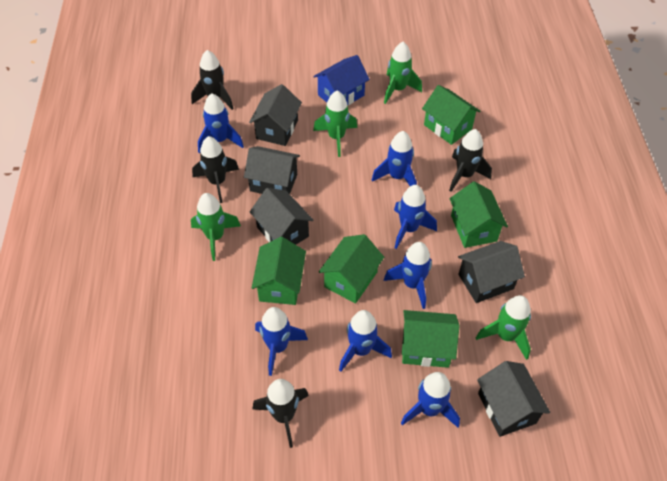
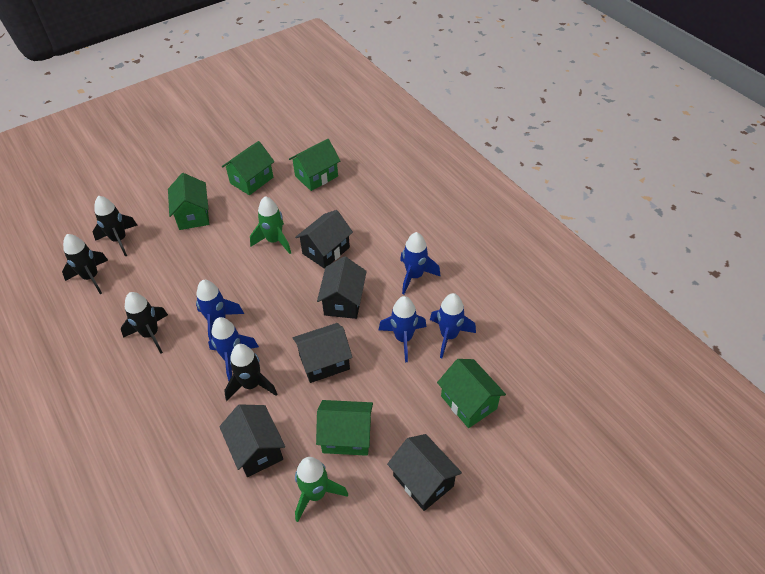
blue house: 1 -> 0
blue rocket: 7 -> 5
green rocket: 4 -> 2

